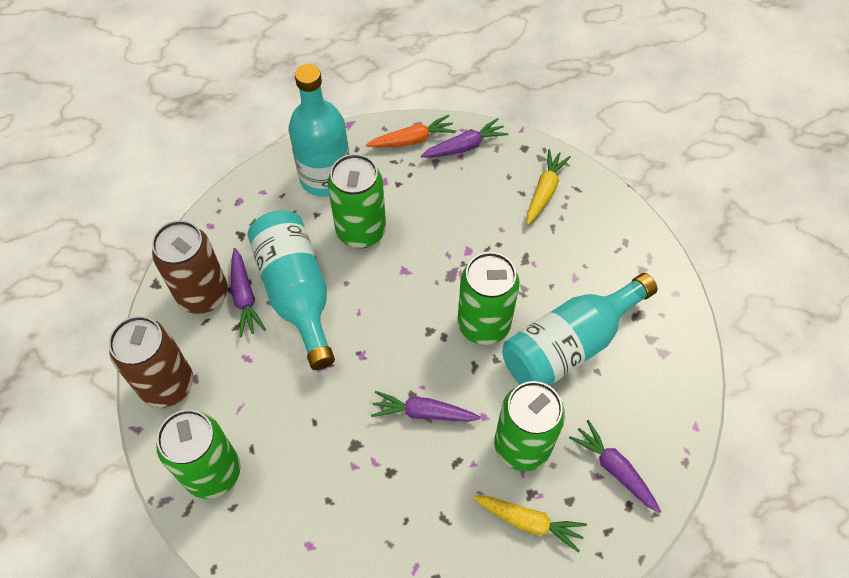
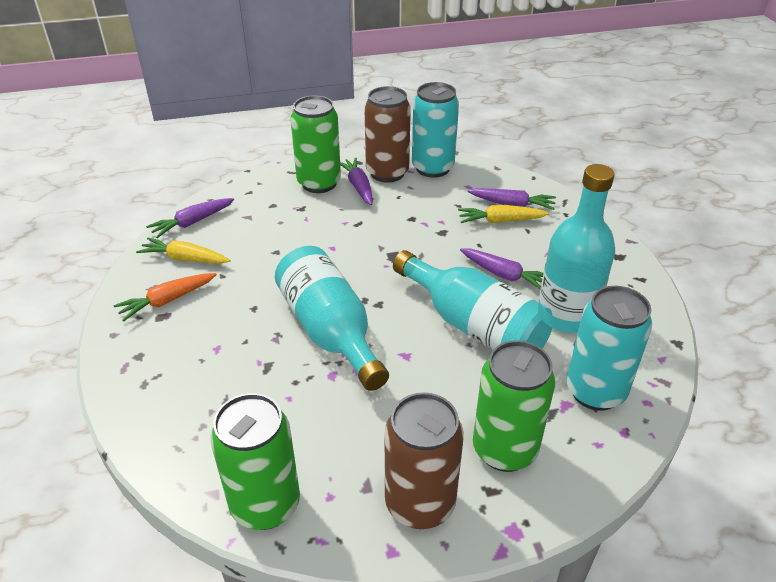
green can: 4 -> 3
turquoise can: 0 -> 2

